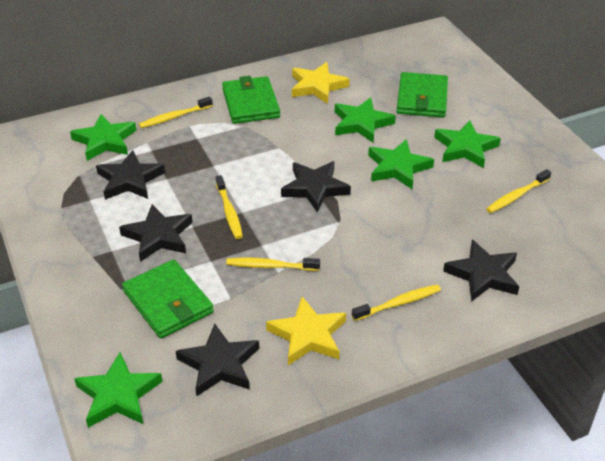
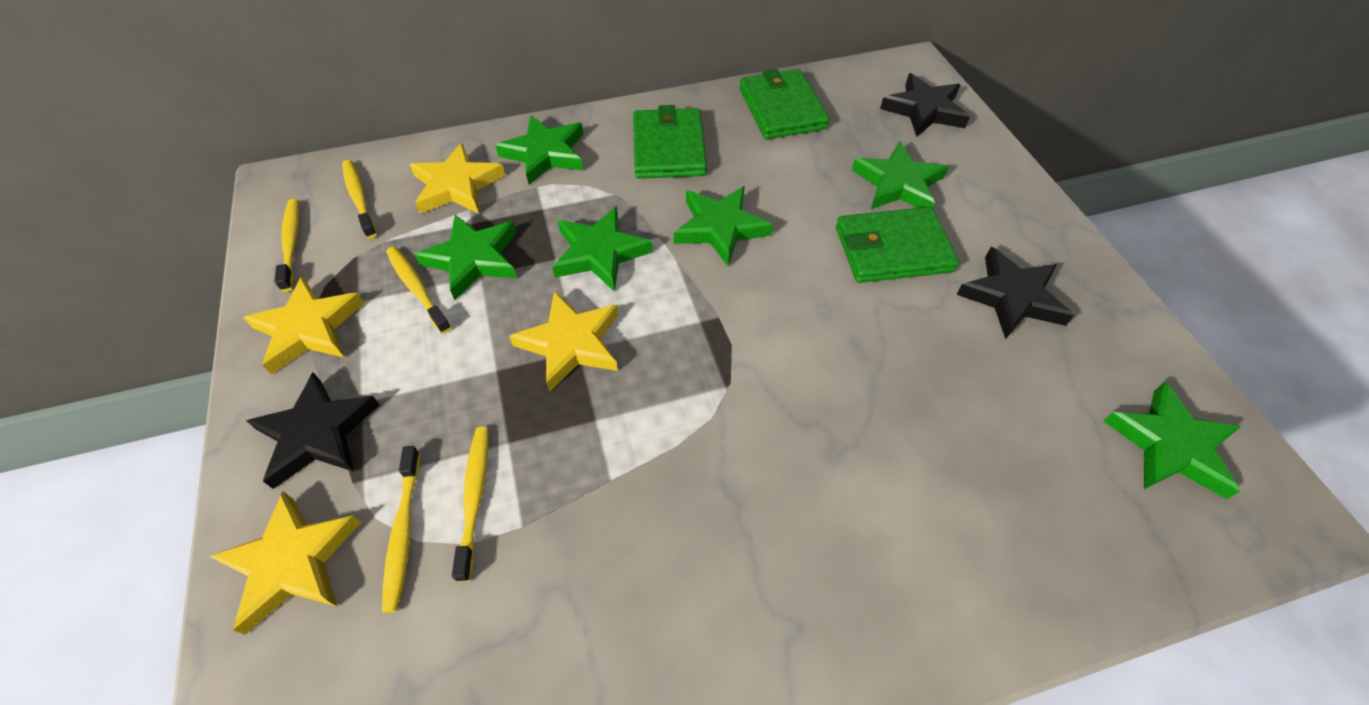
black star: 5 -> 3
green star: 5 -> 6
yellow star: 2 -> 4

